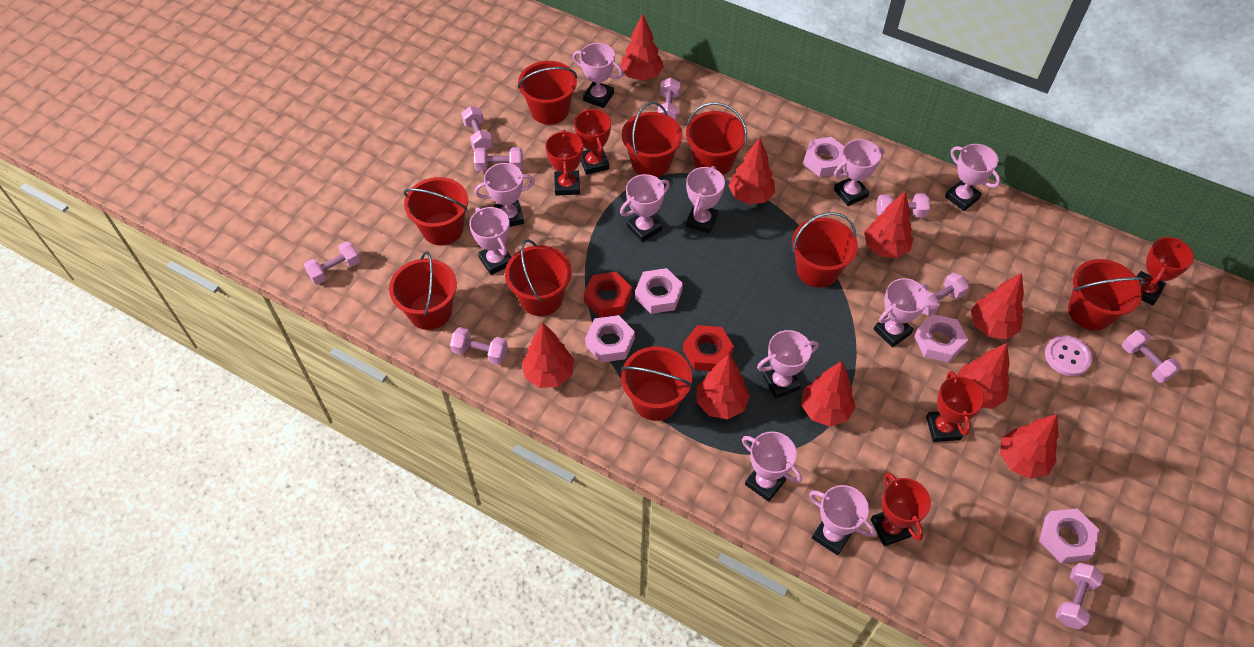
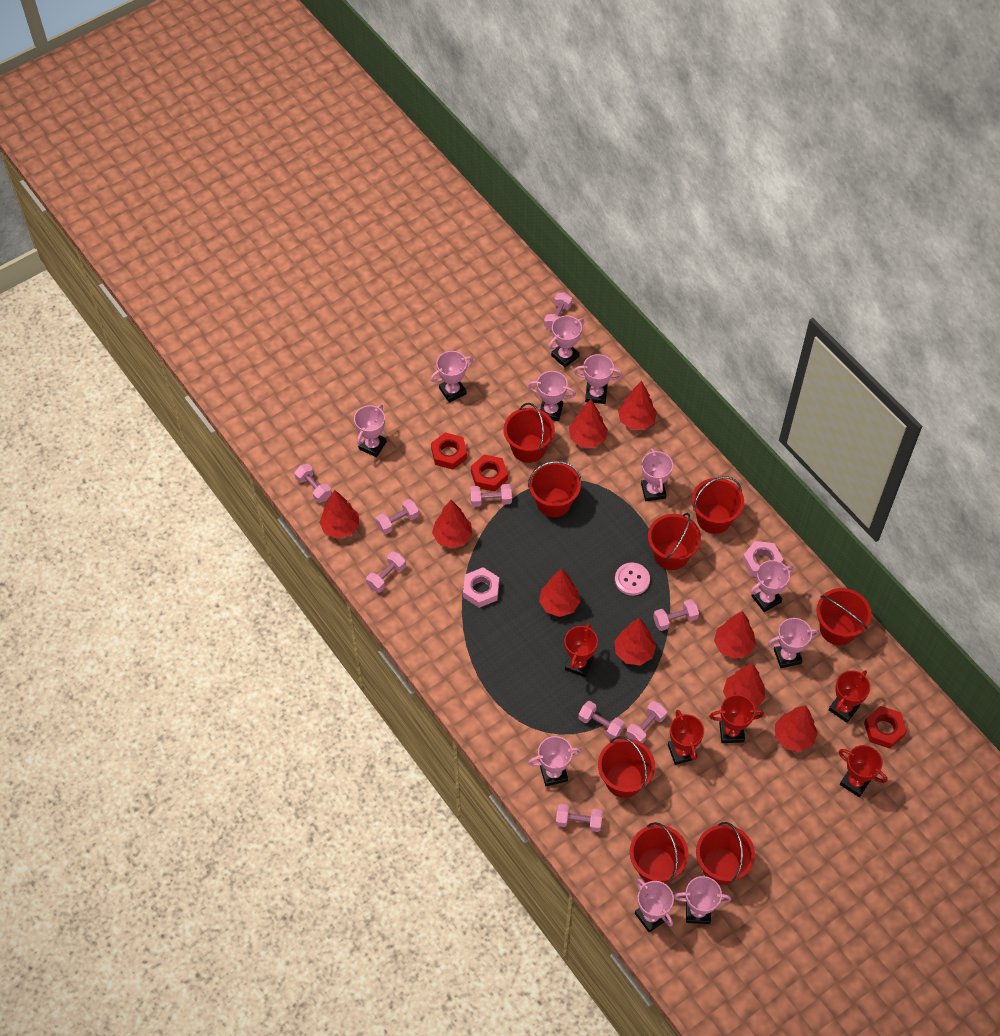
pink nut: 5 -> 2
red bucket: 9 -> 8
red nut: 2 -> 3

